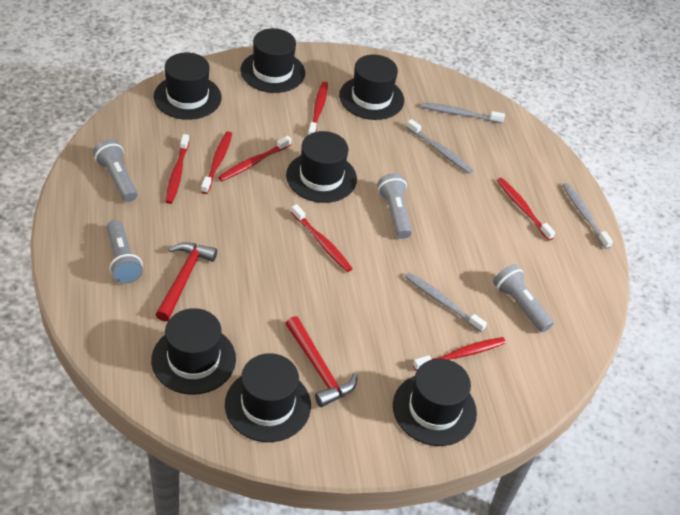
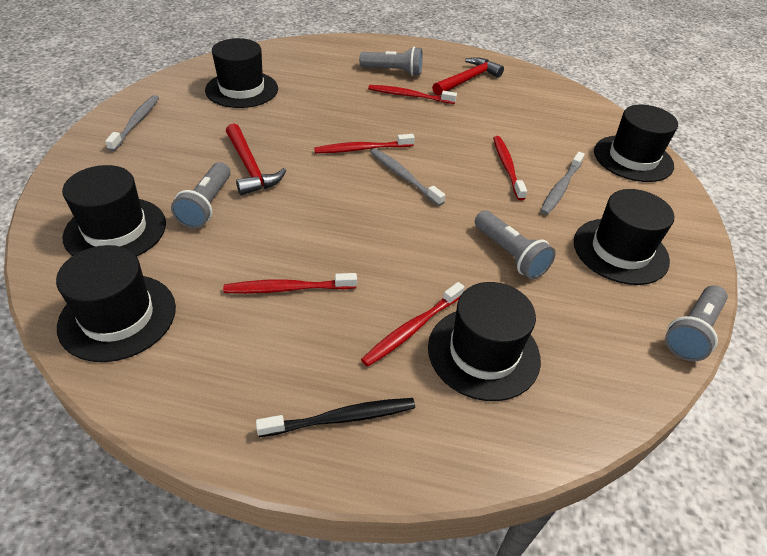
black hat: 7 -> 6
black toothbrush: 0 -> 1
grey toothbrush: 4 -> 3
red toothbrush: 7 -> 5

